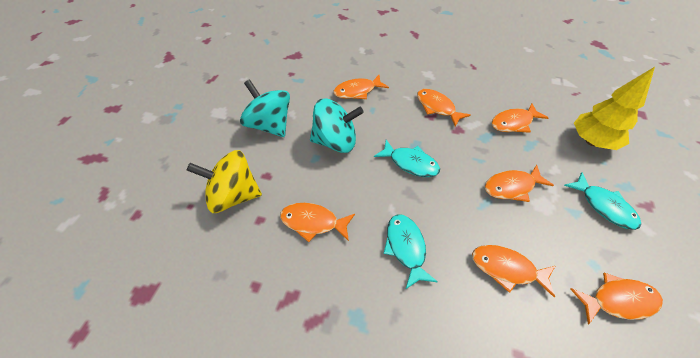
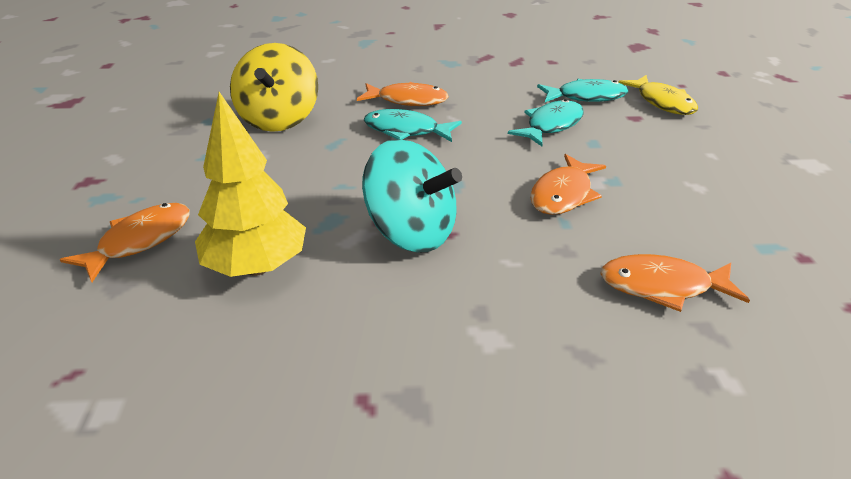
orange fish: 7 -> 4
turquoise spinning top: 2 -> 1
yellow fish: 0 -> 1

